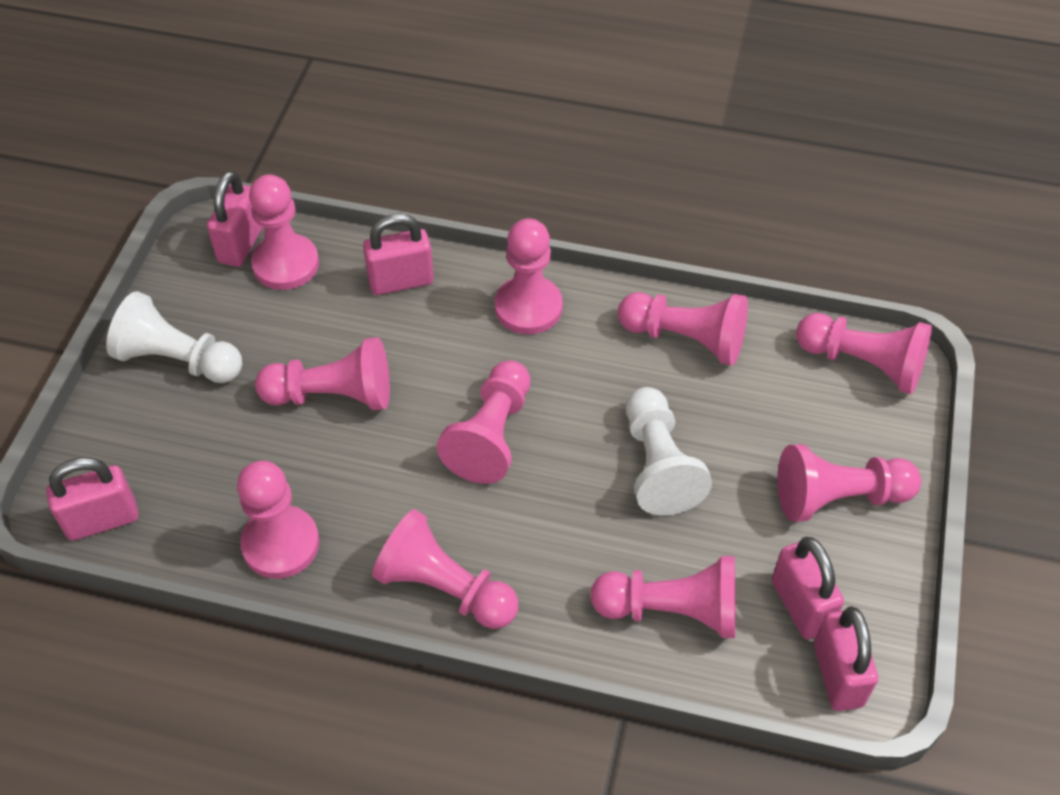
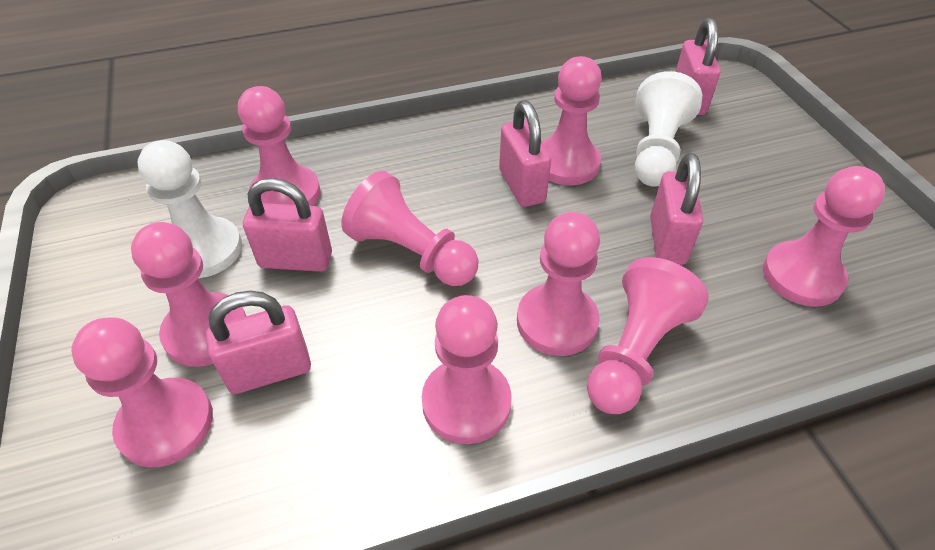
pink pawn: 10 -> 9

